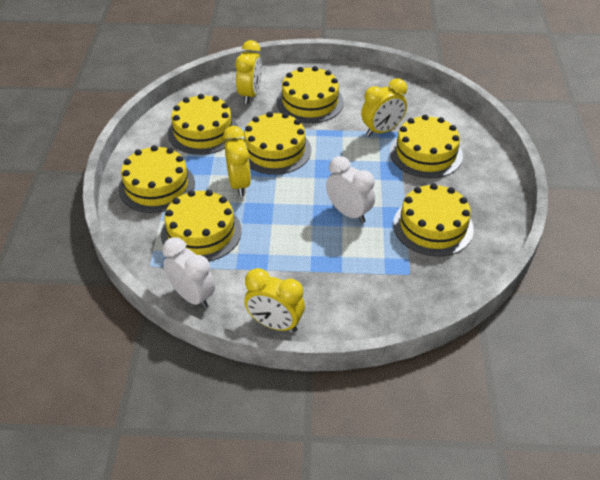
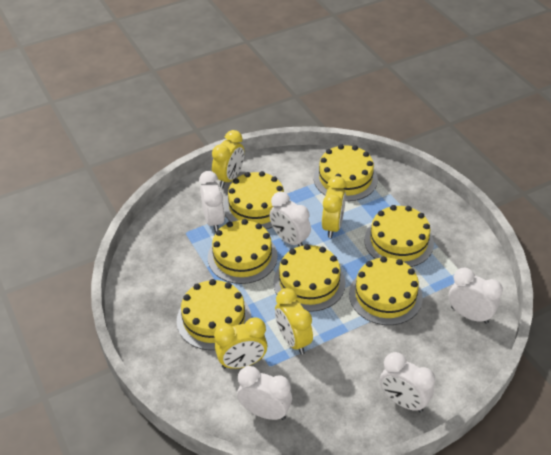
white clock: 2 -> 5

